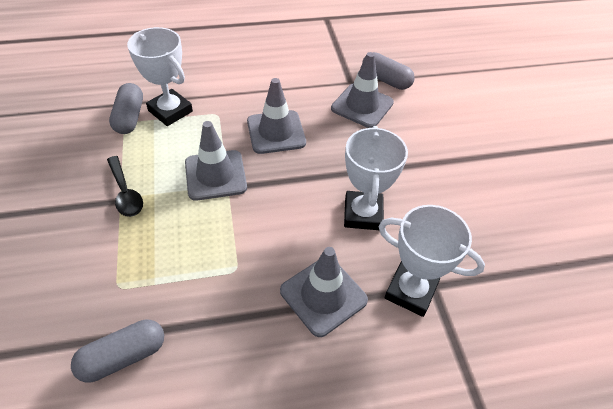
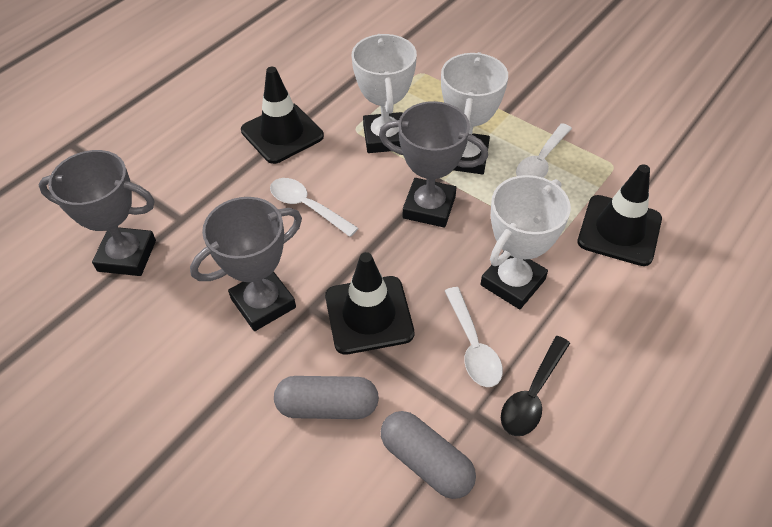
black traffic cone: 0 -> 3
grey capsule: 3 -> 2
grey traffic cone: 4 -> 0
grey trophy: 0 -> 3
white spoon: 0 -> 3

